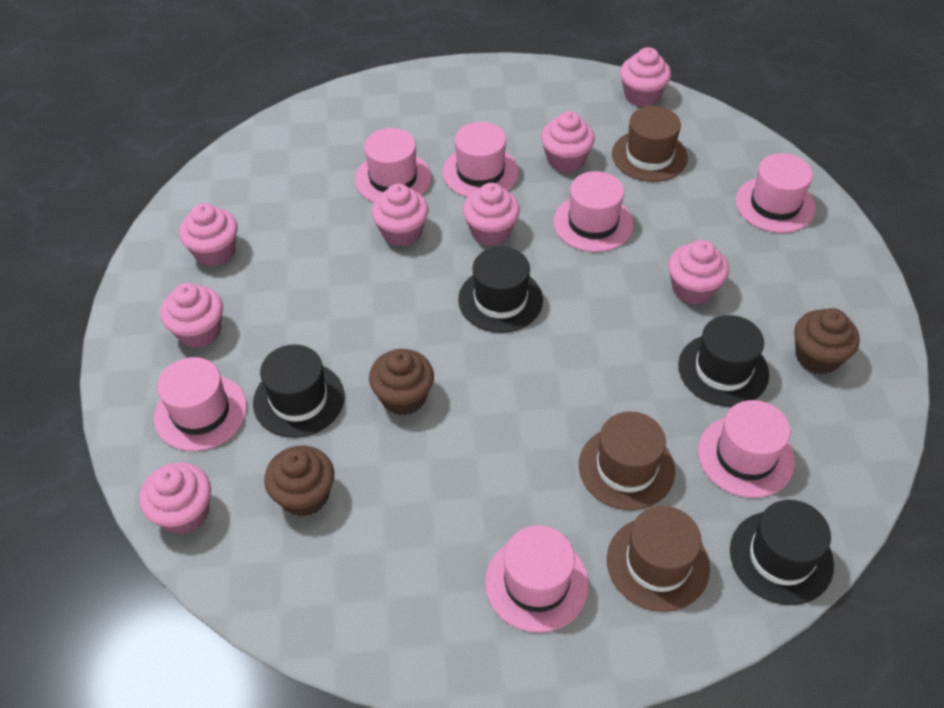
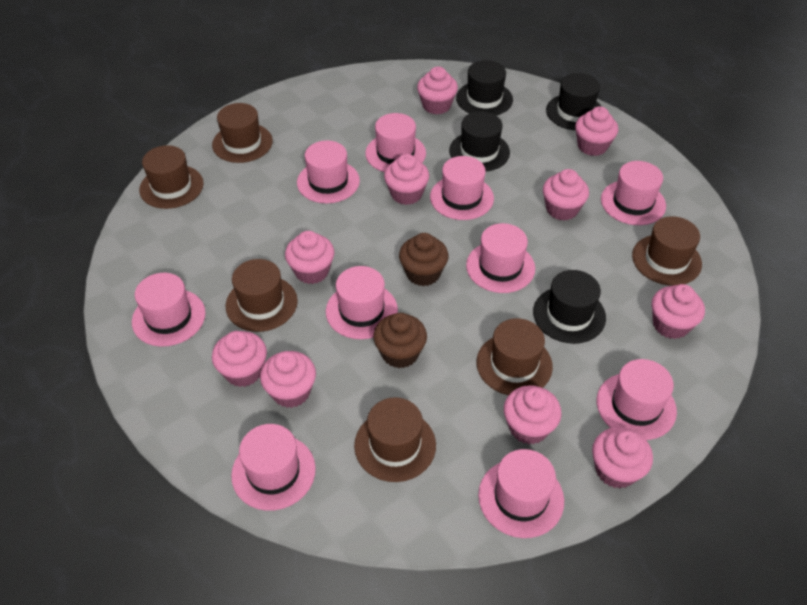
brown cupcake: 3 -> 2
brown hat: 3 -> 6
pink cupcake: 8 -> 10
pink hat: 7 -> 10

